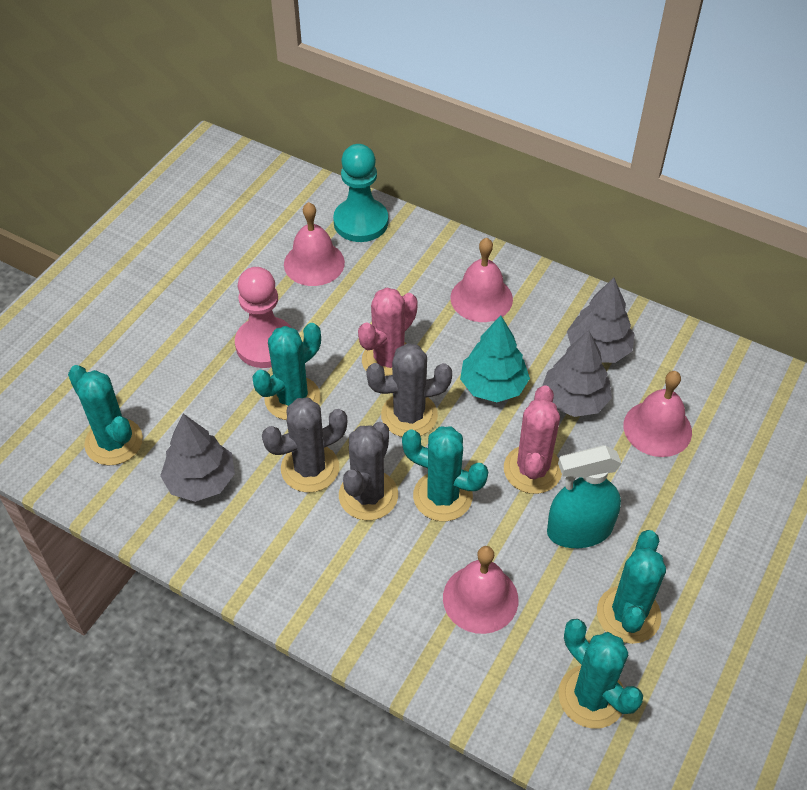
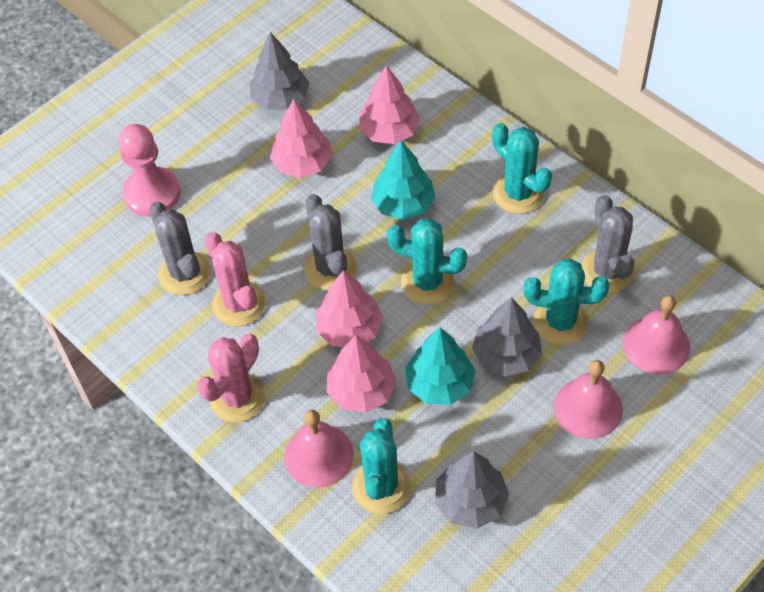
pink bell: 4 -> 3
pink tree: 0 -> 4
turquoise cactus: 5 -> 4
turquoise pawn: 1 -> 0
turquoise spray bottle: 1 -> 0
turquoise tree: 1 -> 2

